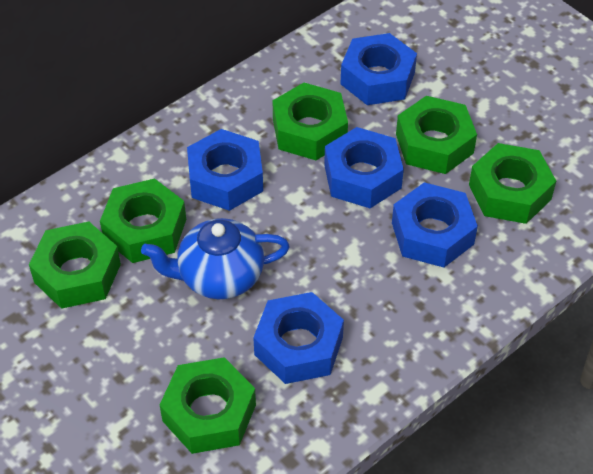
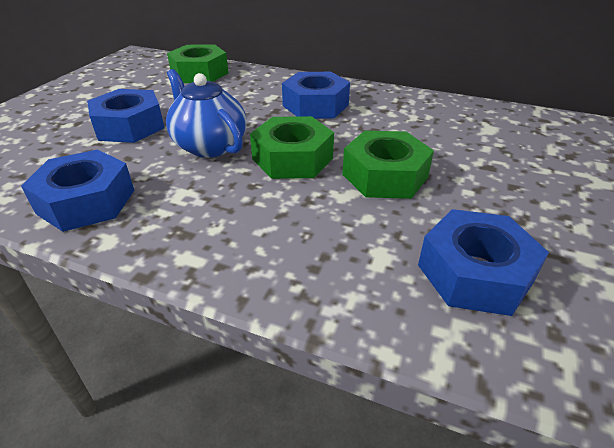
blue nut: 5 -> 4
green nut: 6 -> 3

